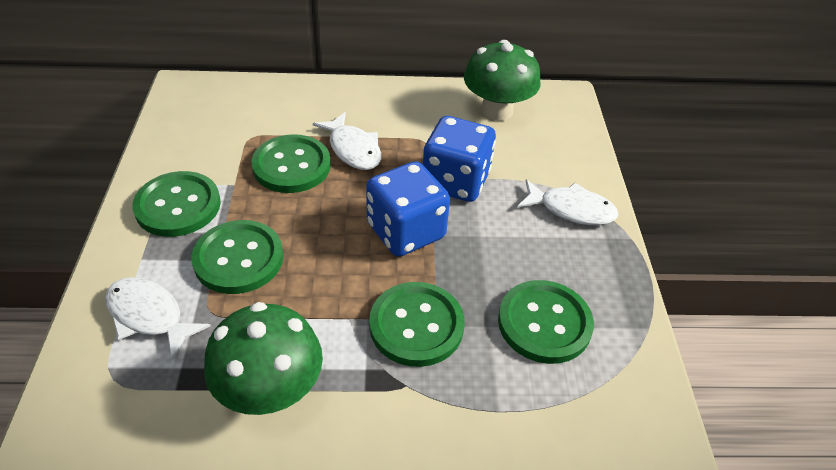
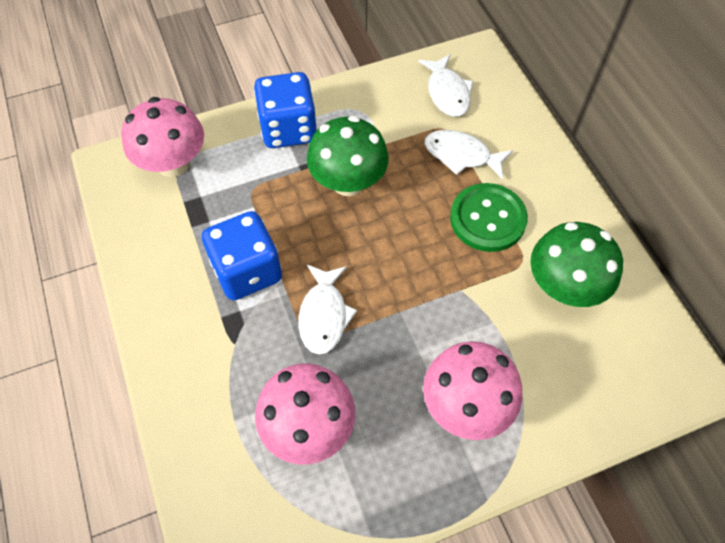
green button: 5 -> 1
pink mushroom: 0 -> 3

